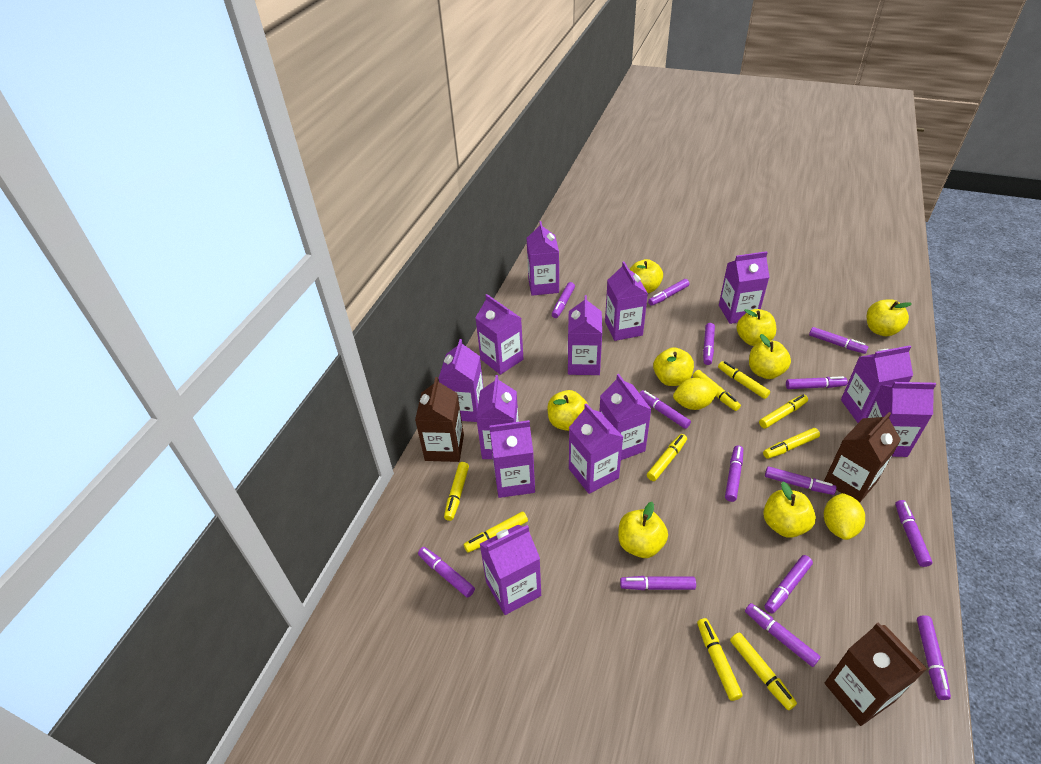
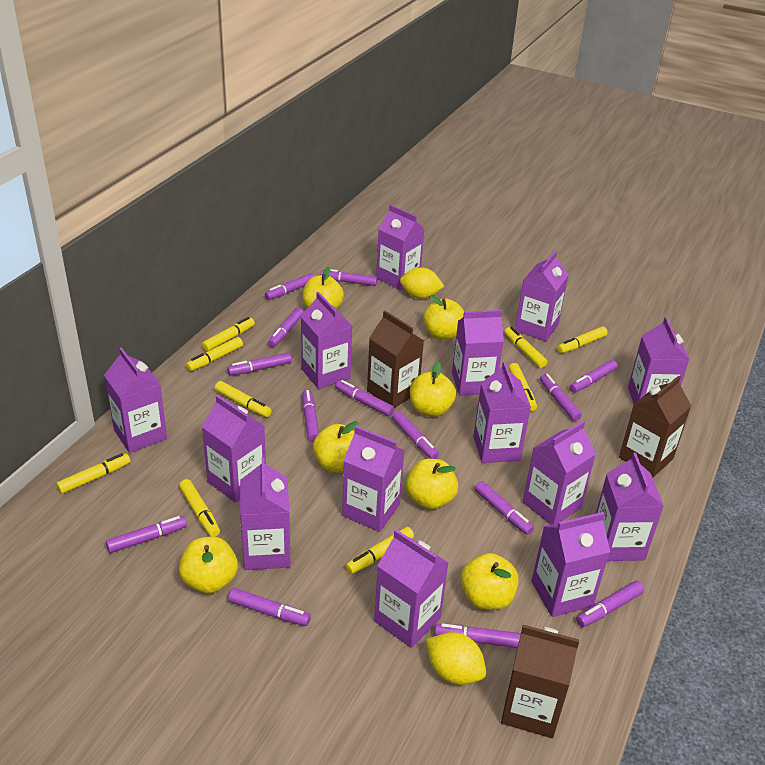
purple carton: 13 -> 14
yellow apple: 8 -> 7

